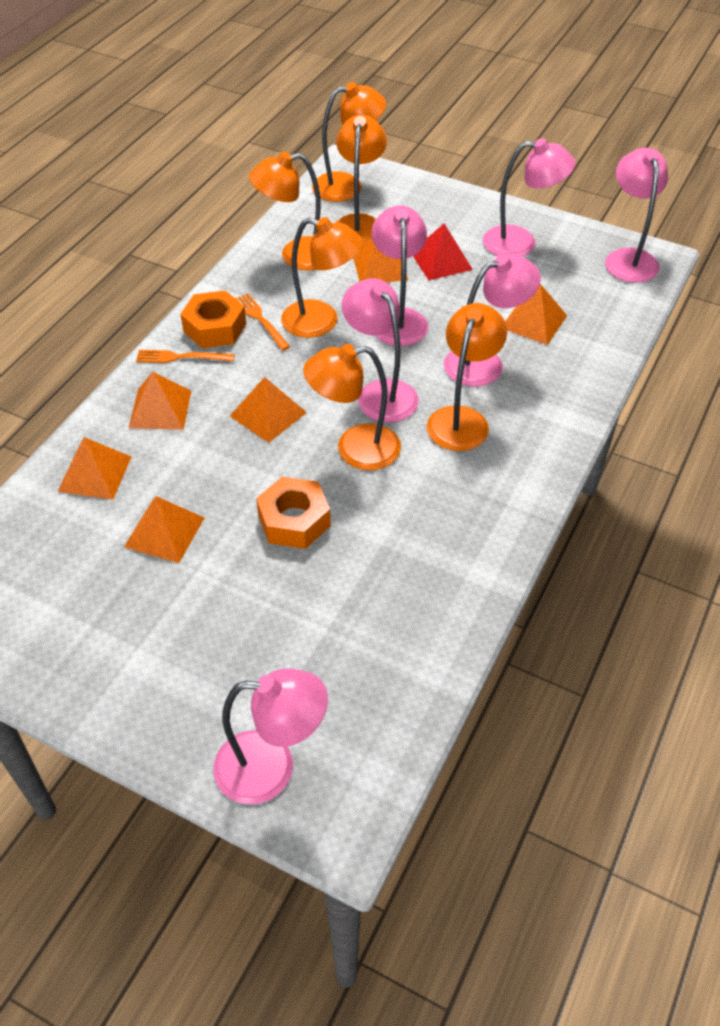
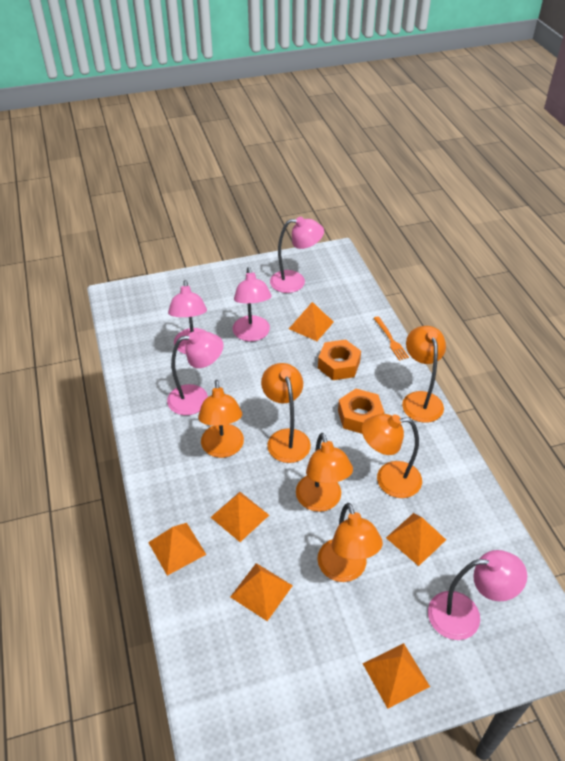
orange fork: 2 -> 1
pink lamp: 6 -> 5
red pyramid: 1 -> 0

